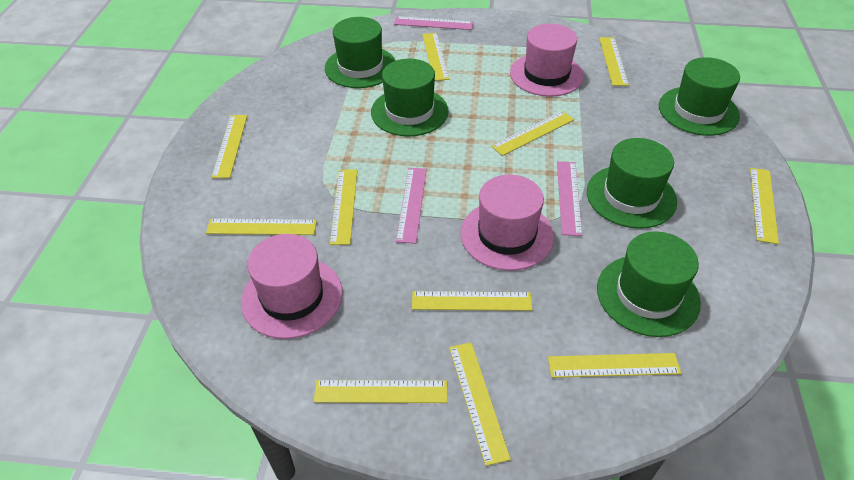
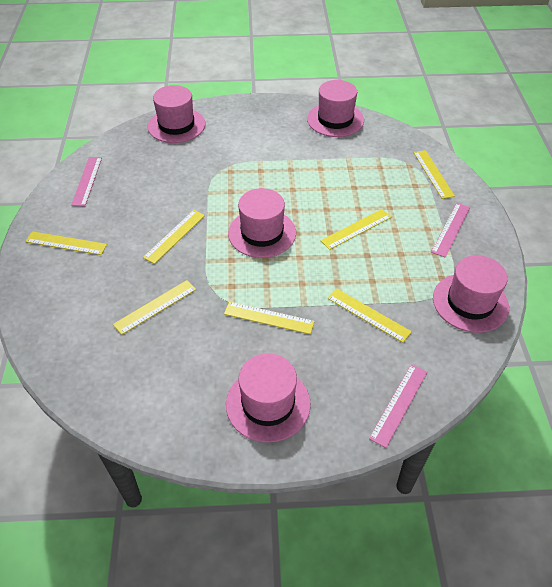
green hat: 5 -> 0
pink hat: 3 -> 5
yellow ruler: 11 -> 7

